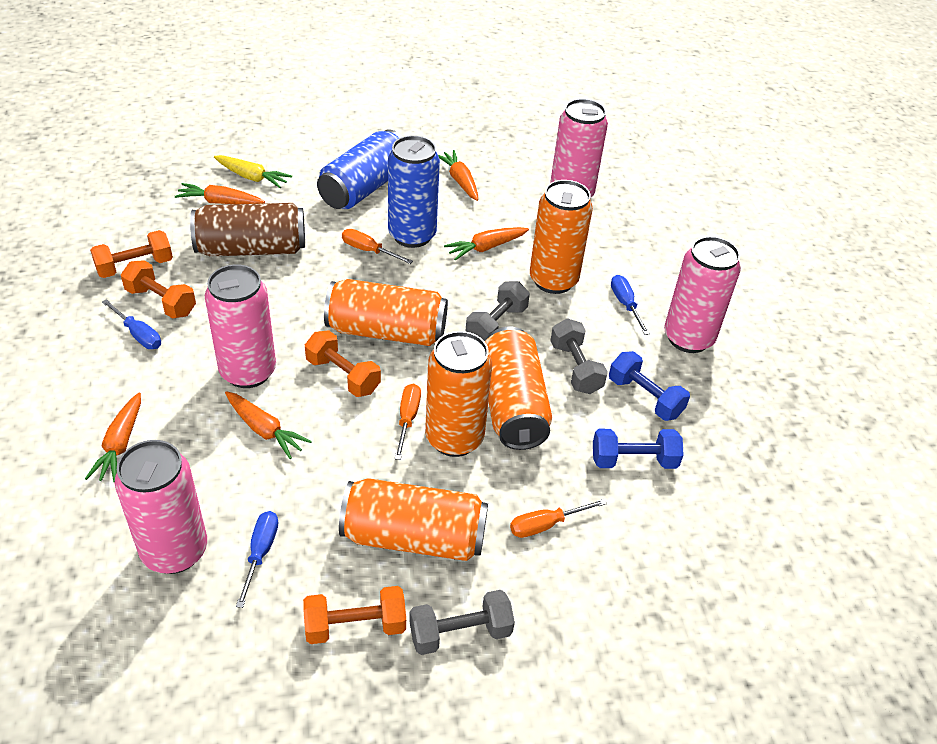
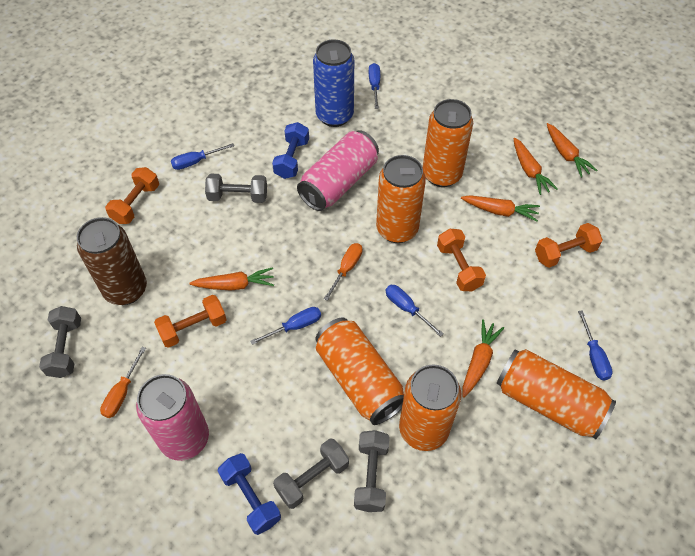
blue can: 2 -> 1
blue screwdriver: 3 -> 5
grey dumbbell: 3 -> 4
orange screwdriver: 3 -> 2
pink can: 4 -> 2
yellow carrot: 1 -> 0

